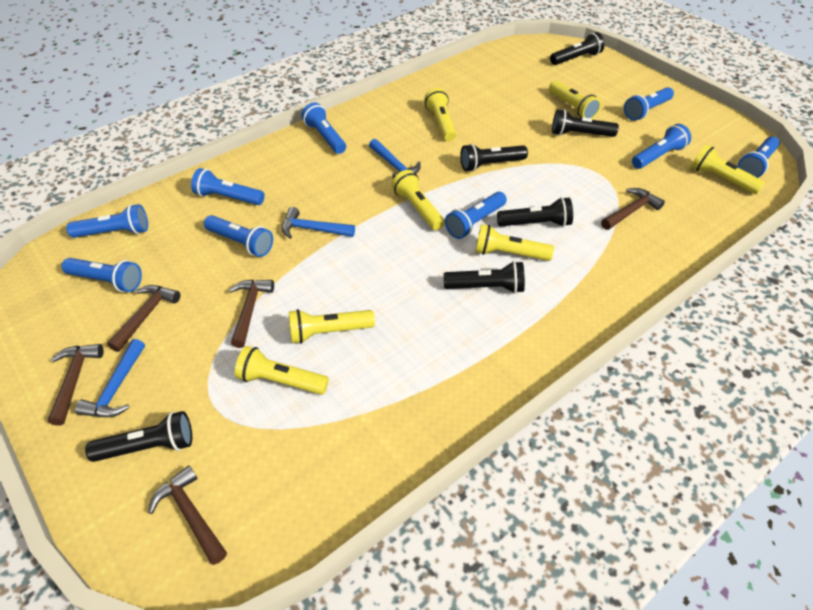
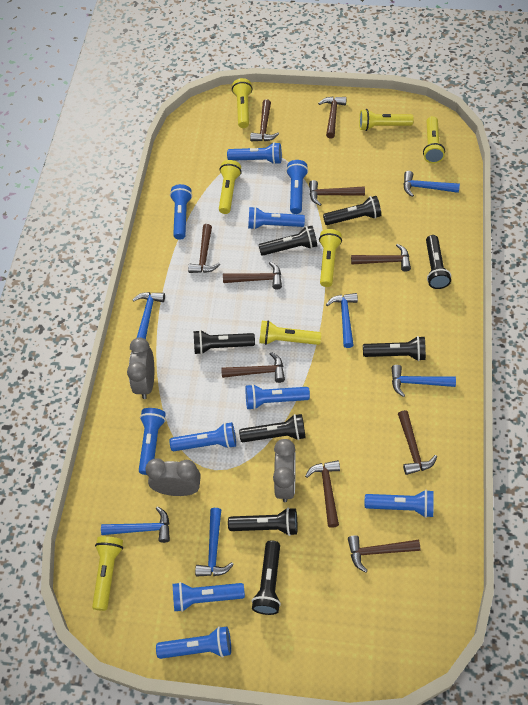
black flashlight: 6 -> 8
blue flashlight: 9 -> 10
blue hammer: 3 -> 6
brown hammer: 5 -> 10
grey clock: 0 -> 3

